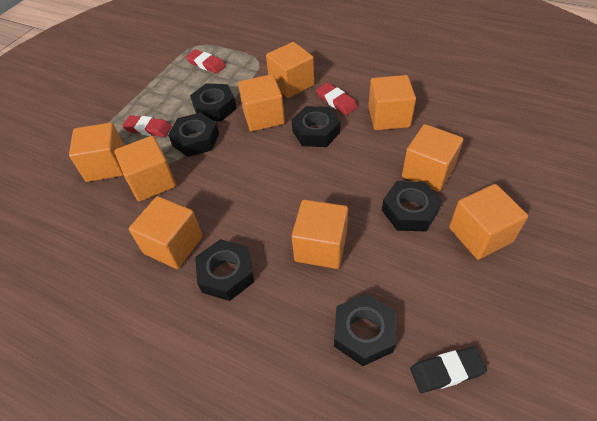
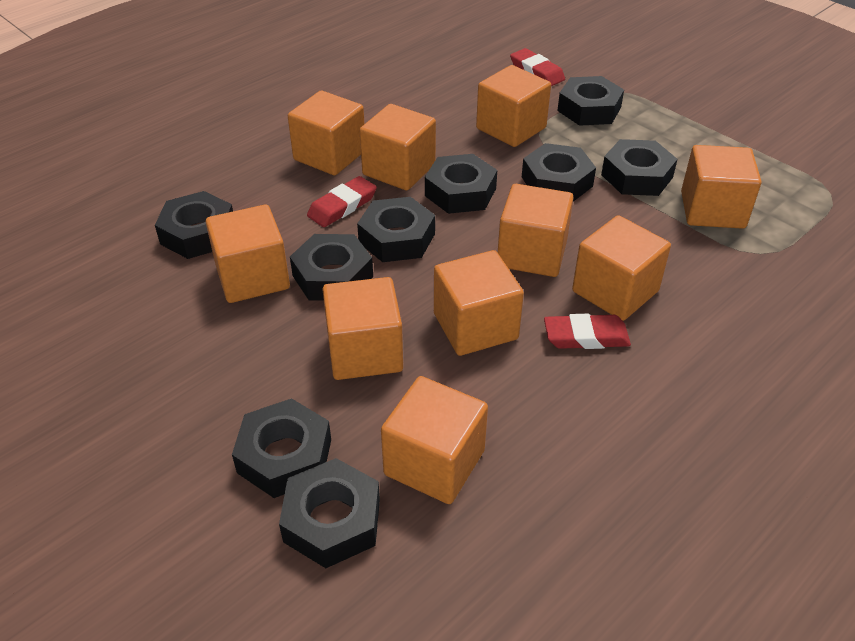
black eraser: 1 -> 0
black nut: 6 -> 9
orange cube: 9 -> 10

